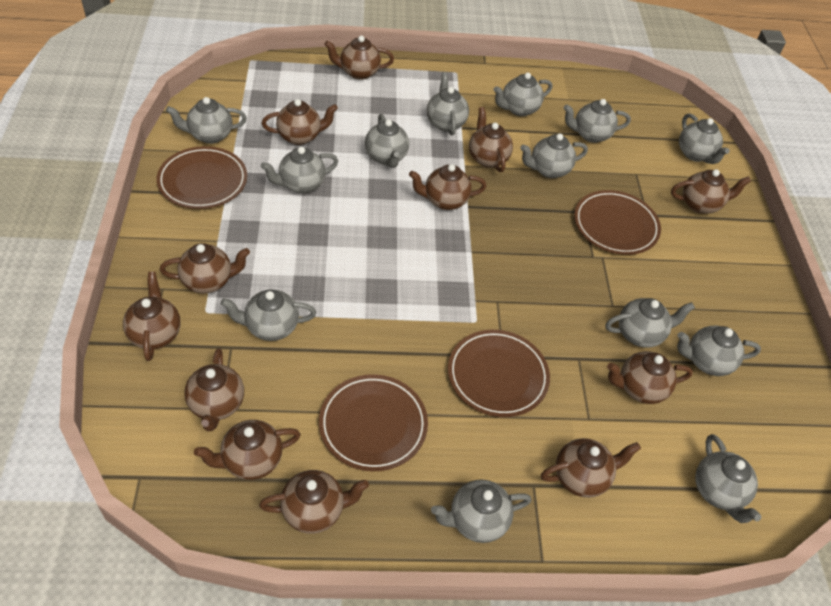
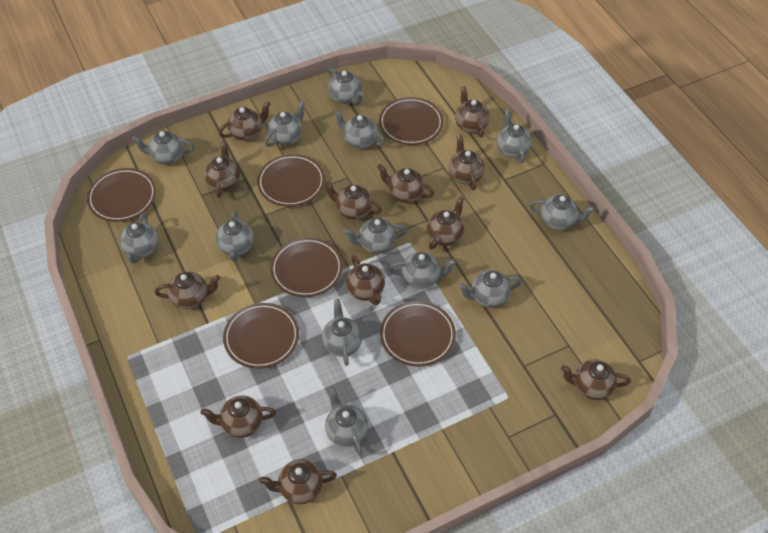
brown plate: 4 -> 6

